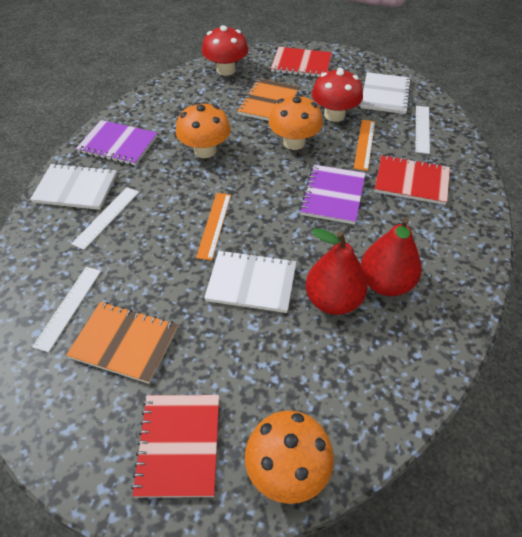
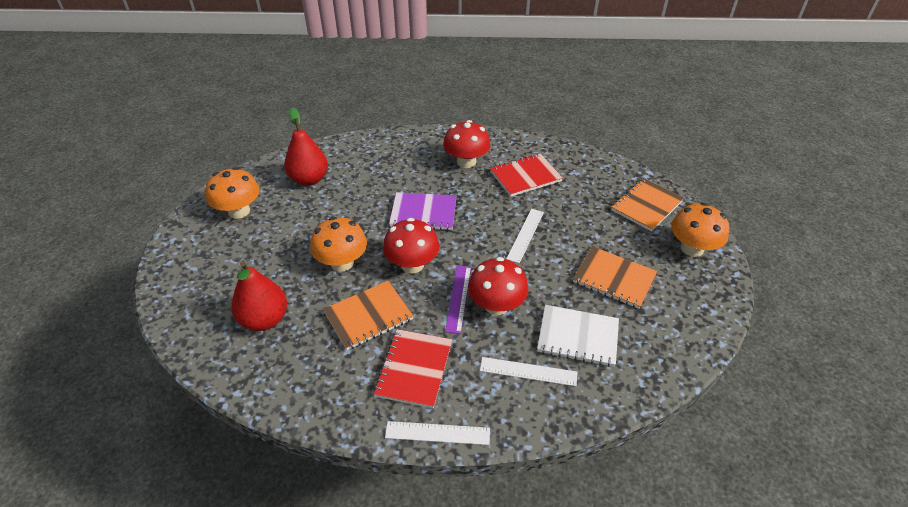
orange notebook: 2 -> 3
orange ruler: 2 -> 0
purple notebook: 2 -> 1
purple ruler: 0 -> 1
red mushroom: 2 -> 3
red notebook: 3 -> 2
white notebook: 3 -> 1

